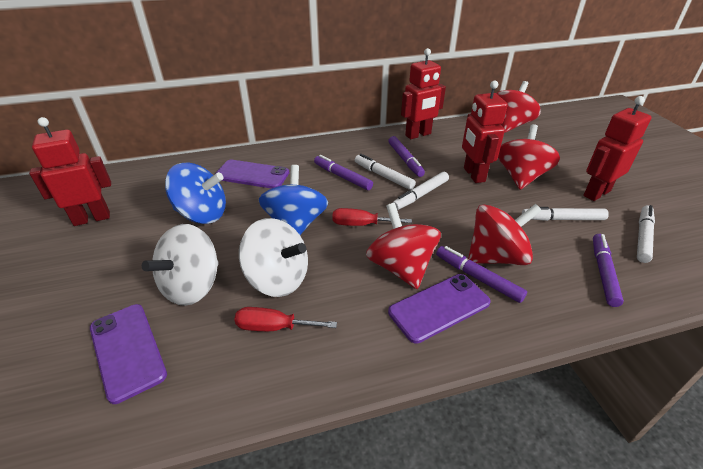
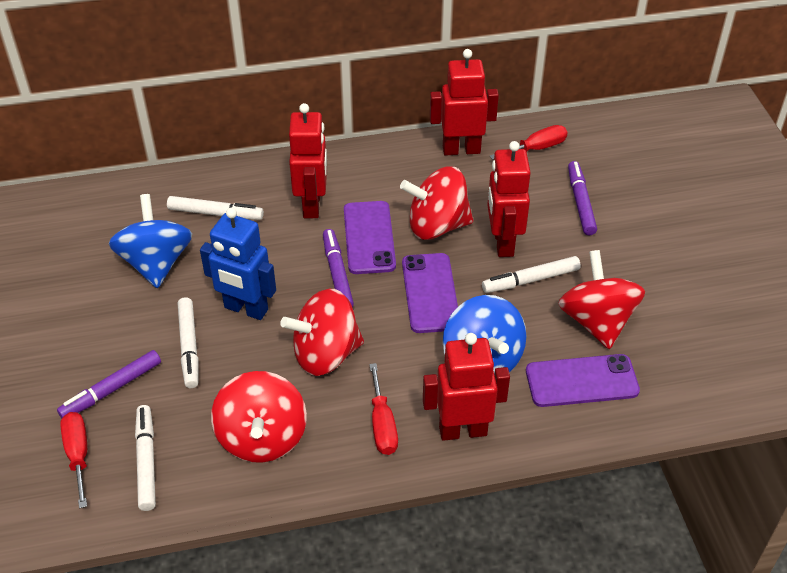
blue robot: 0 -> 1
purple marker: 4 -> 3
red screwdriver: 2 -> 3
white spinning top: 2 -> 0

